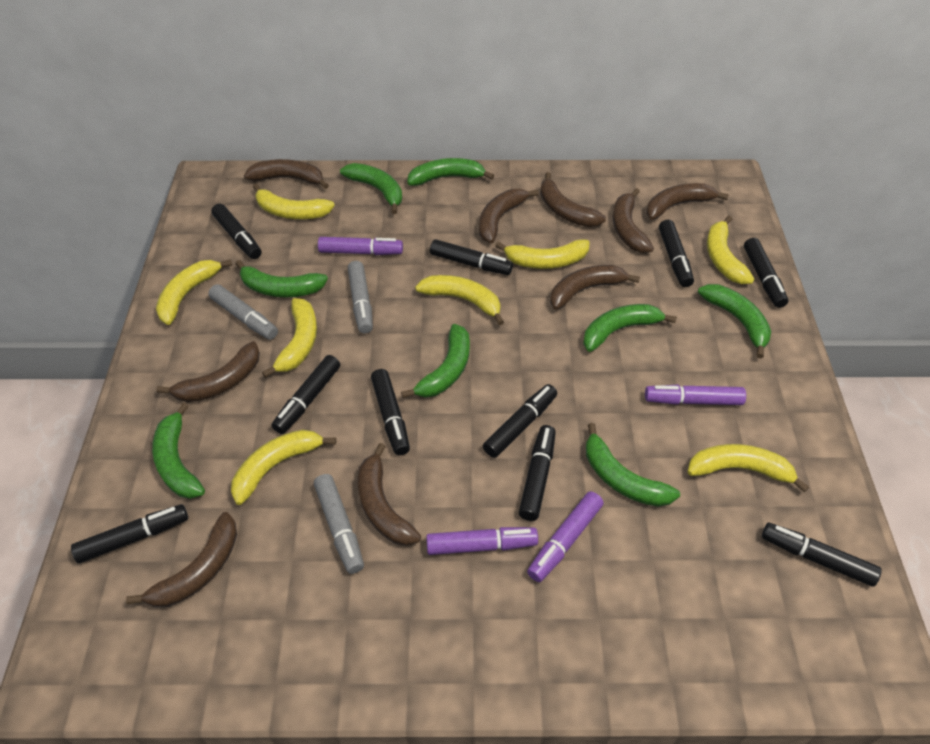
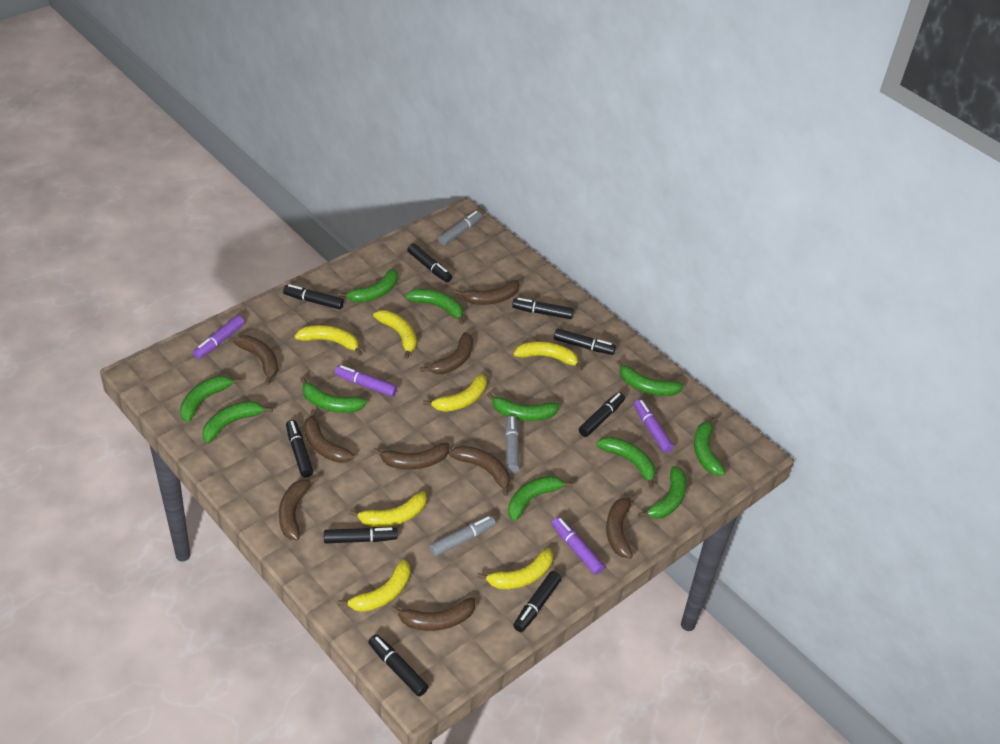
black marker: 10 -> 9
green banana: 8 -> 11
yellow banana: 8 -> 7

